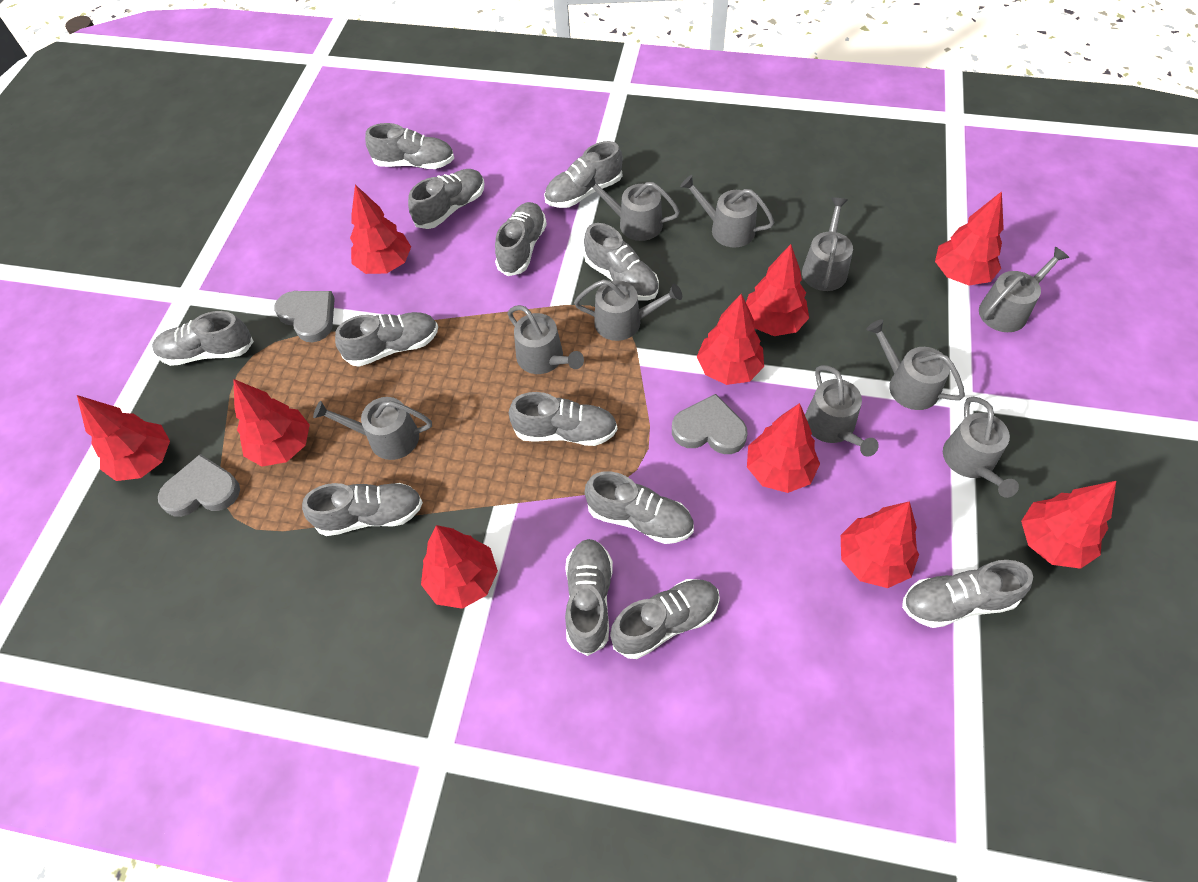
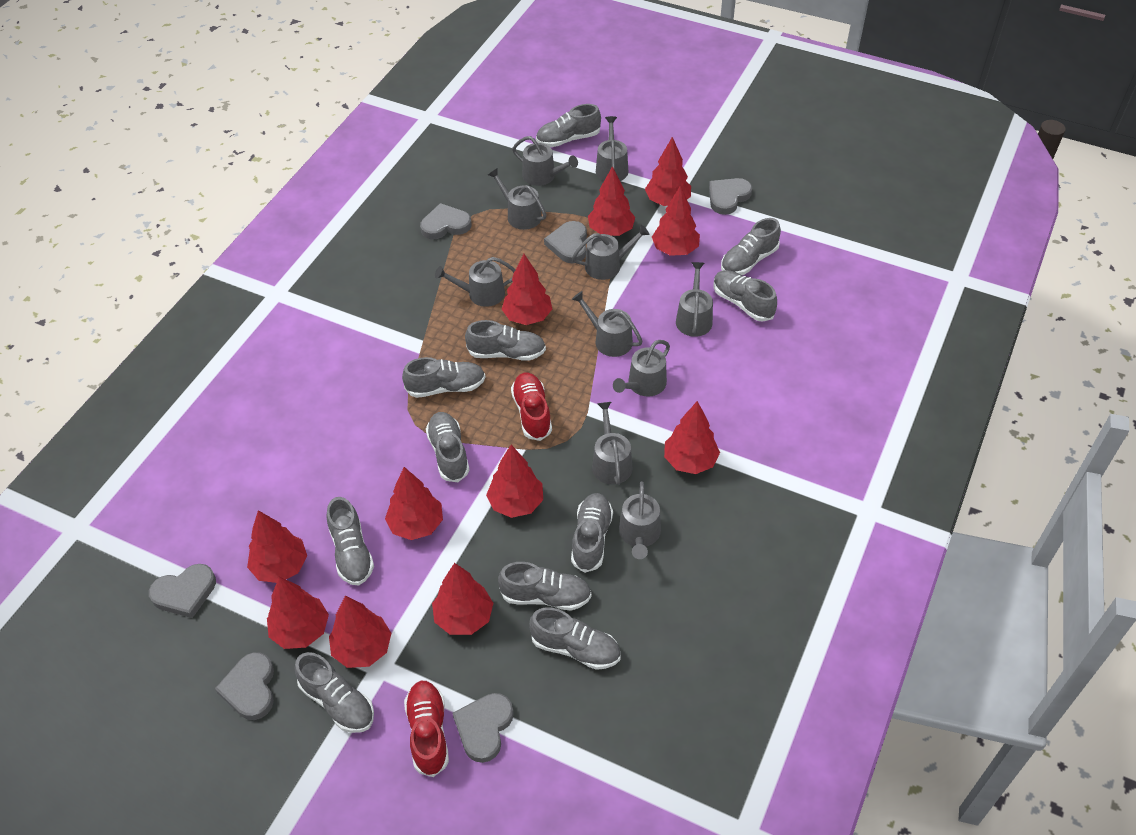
grey heart: 3 -> 6
grey shoe: 13 -> 11
red shoe: 0 -> 2
red tree: 10 -> 11

